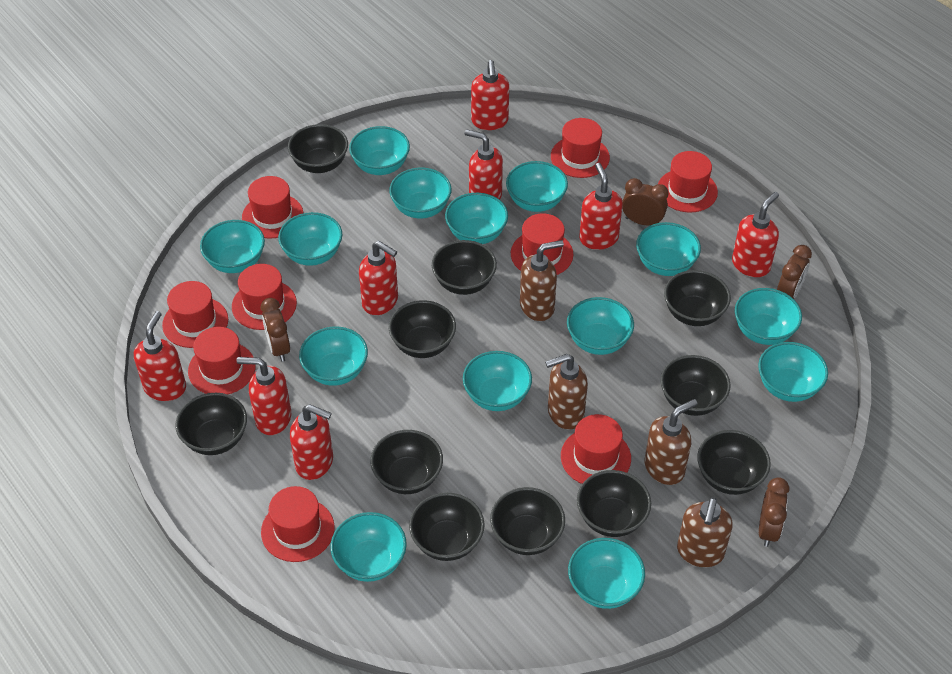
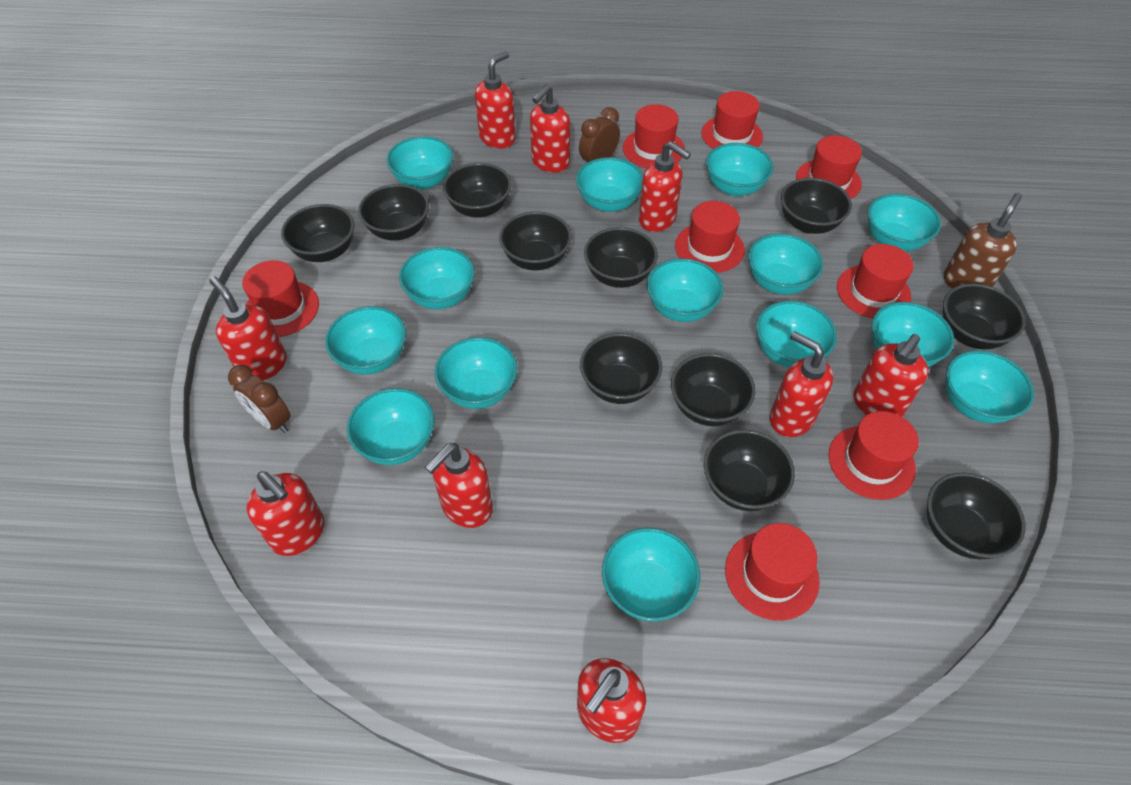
brown clock: 4 -> 2
brown soap dispenser: 4 -> 1
red hat: 9 -> 8
red soap dispenser: 8 -> 9

